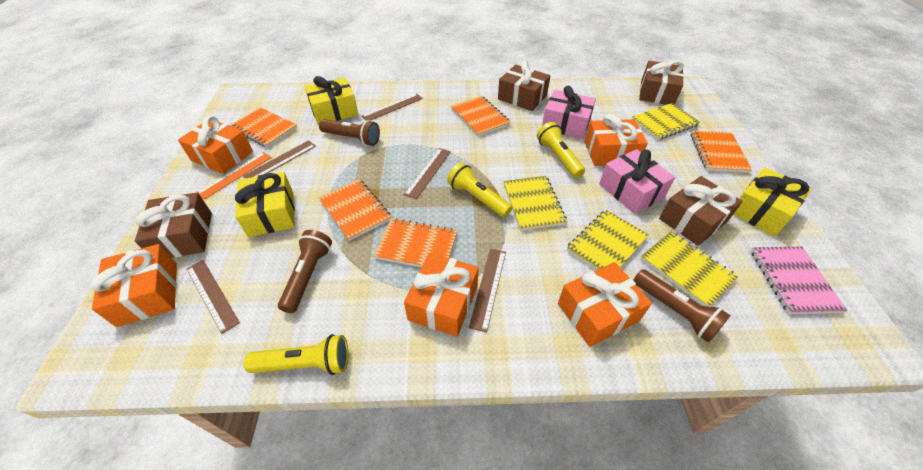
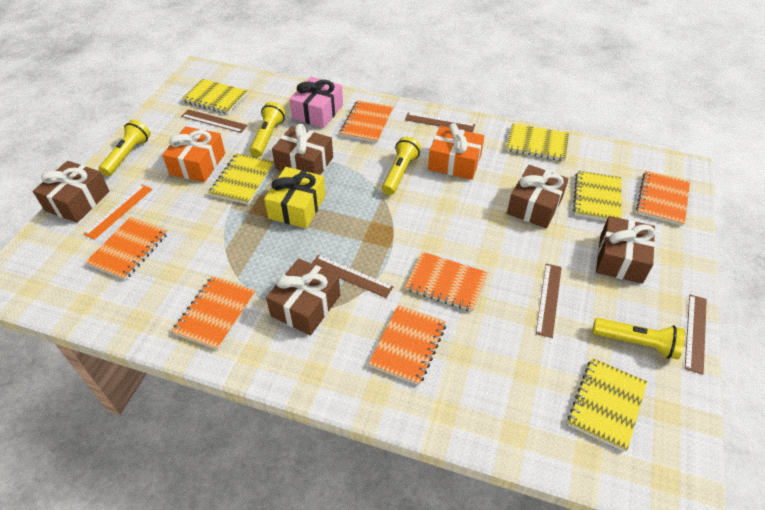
brown flashlight: 3 -> 0
brown gift: 4 -> 5
orange gift: 5 -> 2
orange notebook: 5 -> 6
pink gift: 2 -> 1
pink notebook: 1 -> 0
yellow flashlight: 3 -> 4
yellow gift: 3 -> 1
yellow notebook: 4 -> 5

